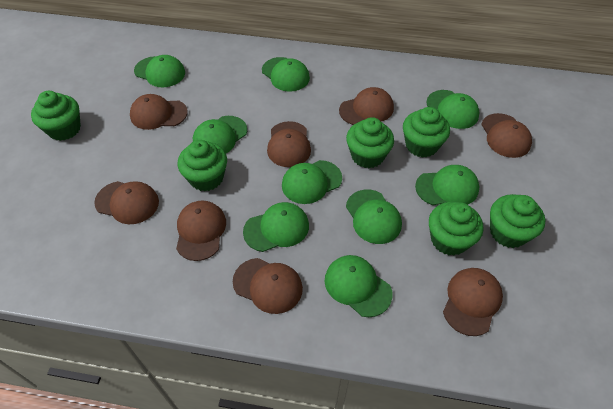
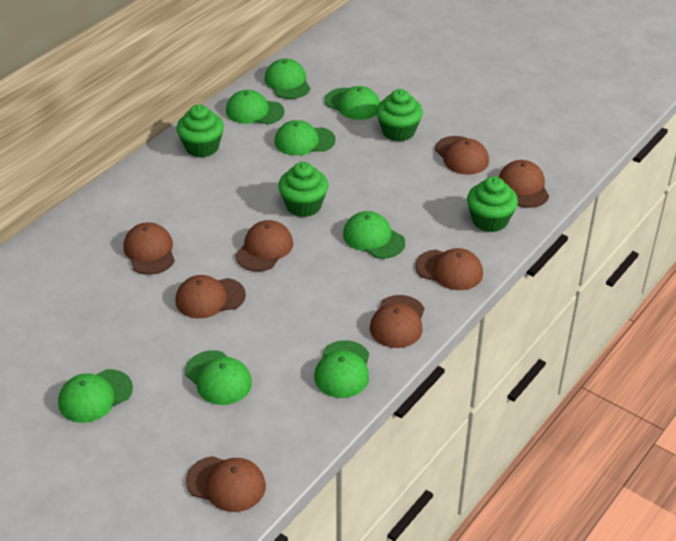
green cap: 9 -> 8
green cupcake: 6 -> 4

